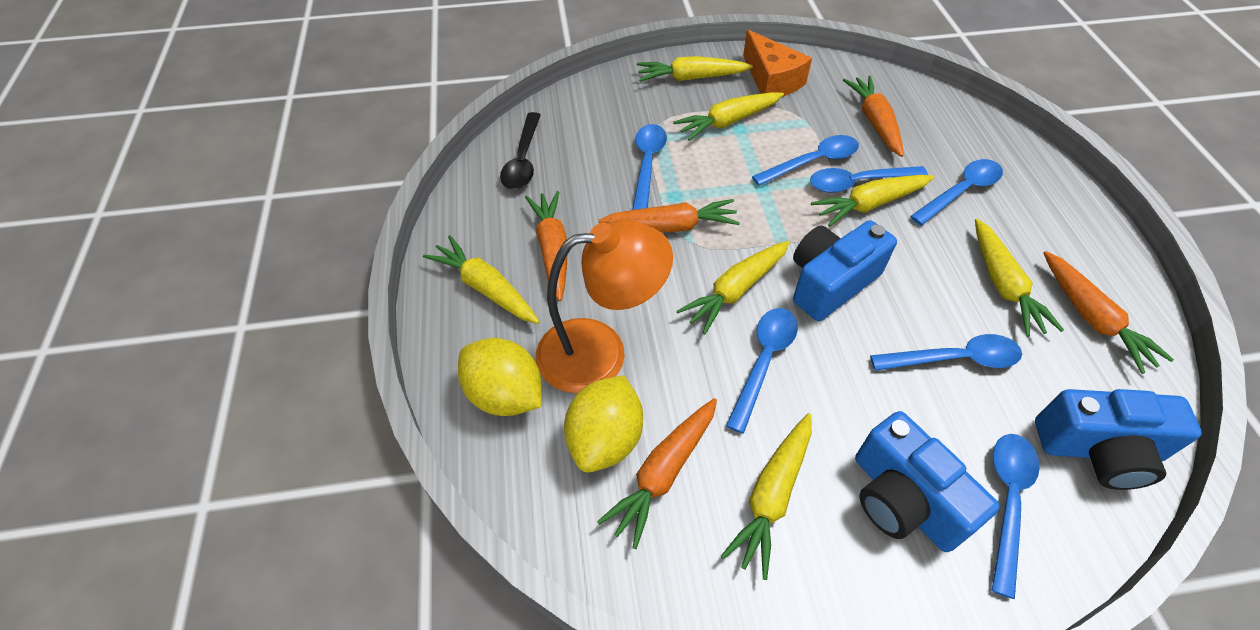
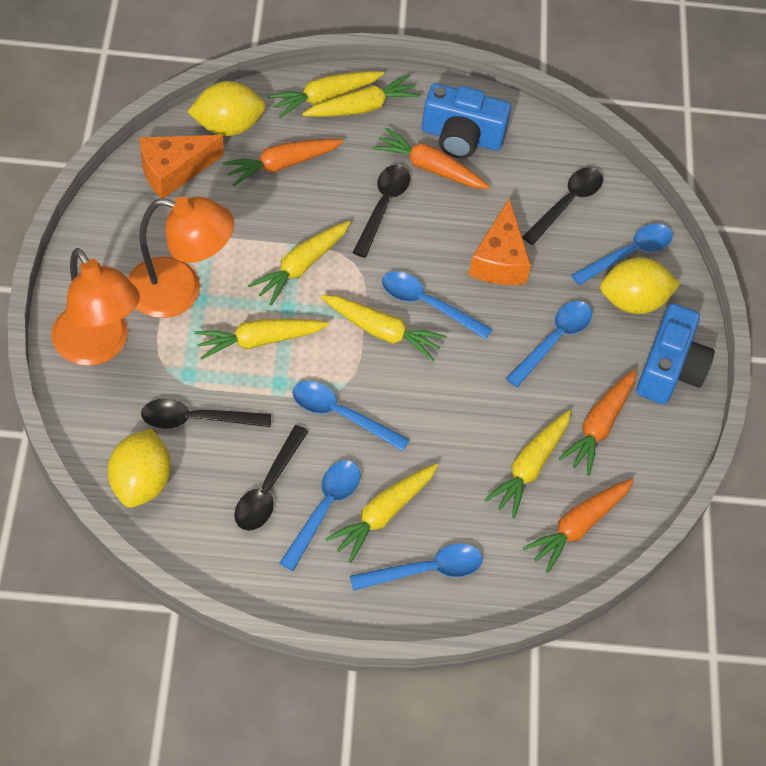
black spoon: 1 -> 4
blue camera: 3 -> 2
blue spoon: 7 -> 6
orange carrot: 5 -> 4
orange cheese: 1 -> 2
orange lamp: 1 -> 2
yellow lemon: 2 -> 3

